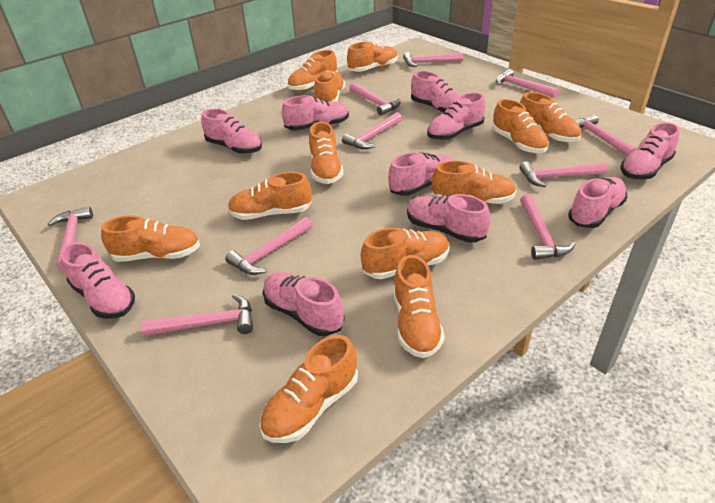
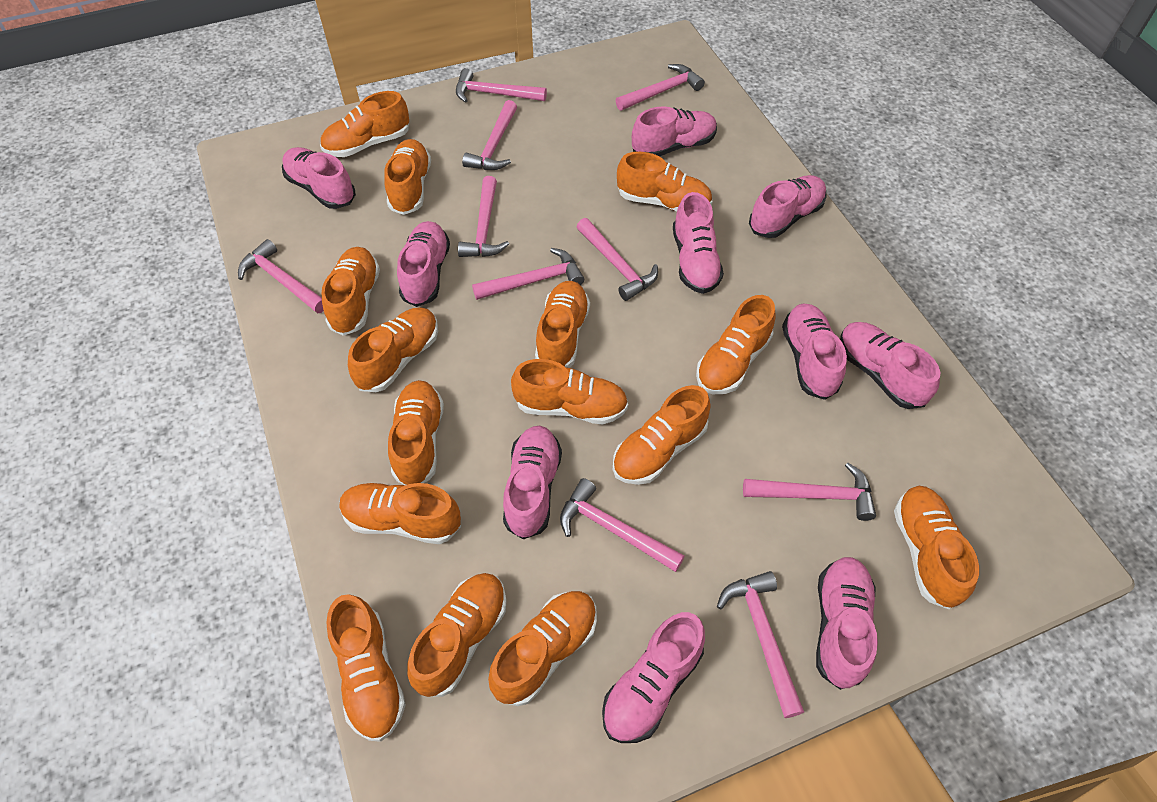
orange shoe: 12 -> 15

